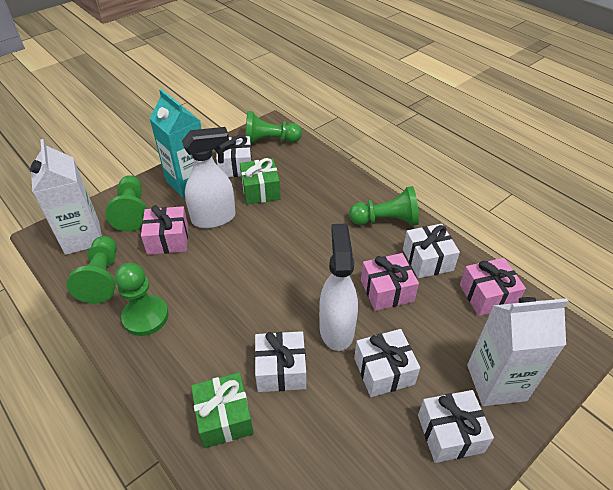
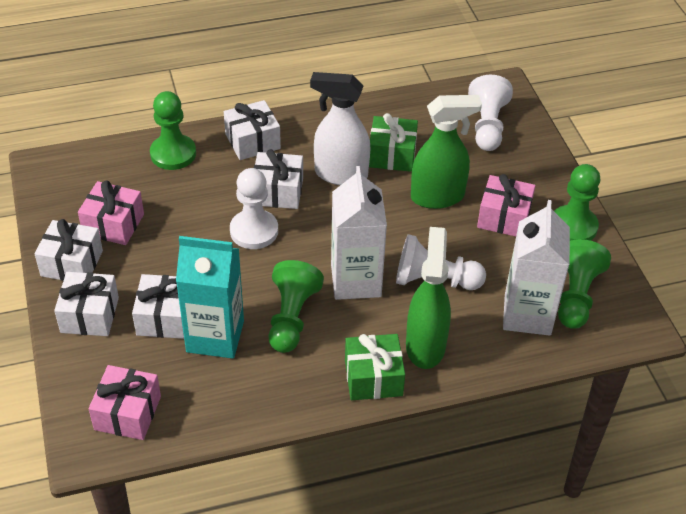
green pawn: 5 -> 4
green spray bottle: 0 -> 2
white pawn: 0 -> 3
white spray bottle: 2 -> 1

